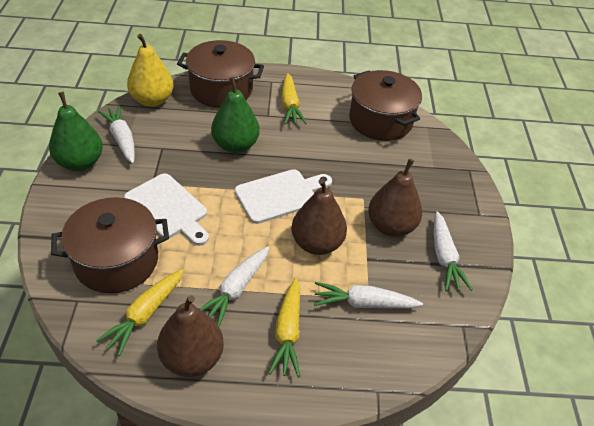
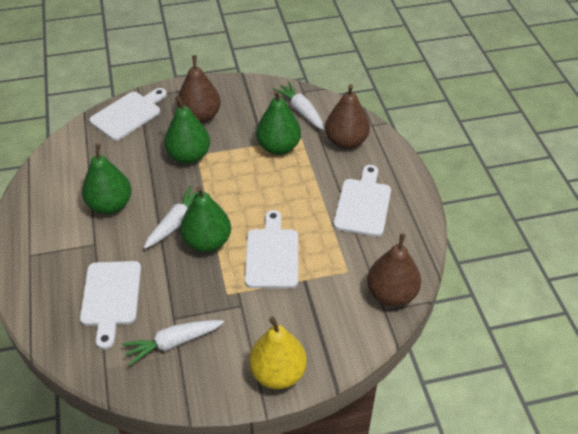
brown pot: 3 -> 0
green pear: 2 -> 4
white carrot: 4 -> 3
white cutting board: 2 -> 4
yellow carrot: 3 -> 0

